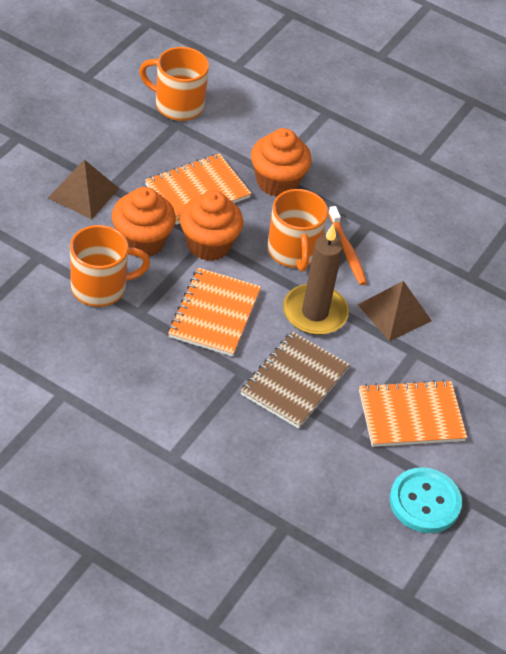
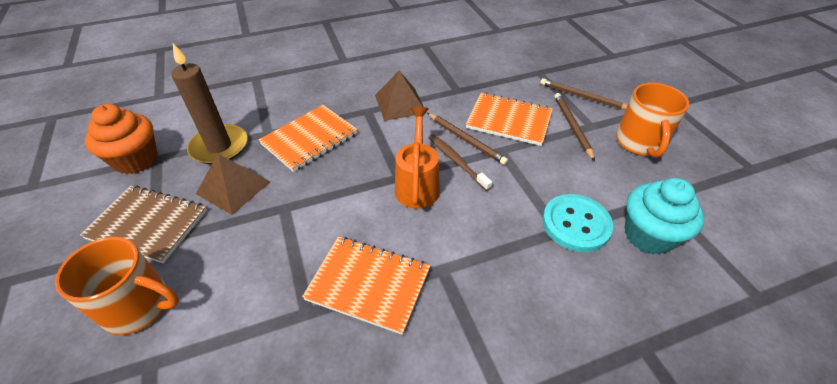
brown pencil: 0 -> 3
brown toothbrush: 0 -> 1
orange cupcake: 3 -> 1
orange mug: 3 -> 2
orange toothbrush: 1 -> 0
orange watering can: 0 -> 1
turquoise cupcake: 0 -> 1

